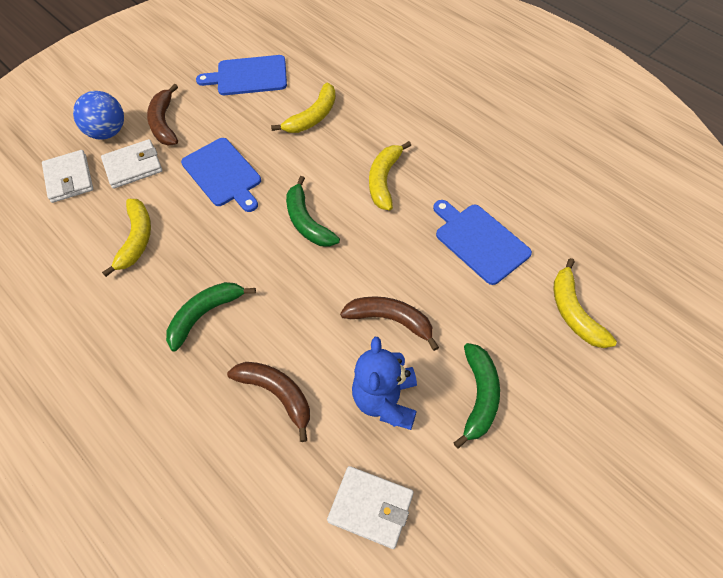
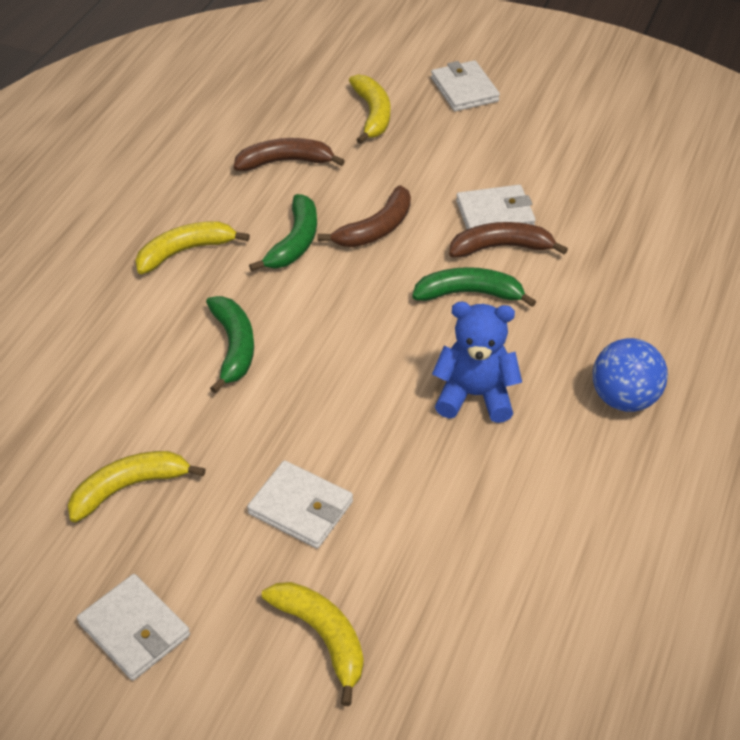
blue cutting board: 3 -> 0
white wallet: 3 -> 4

